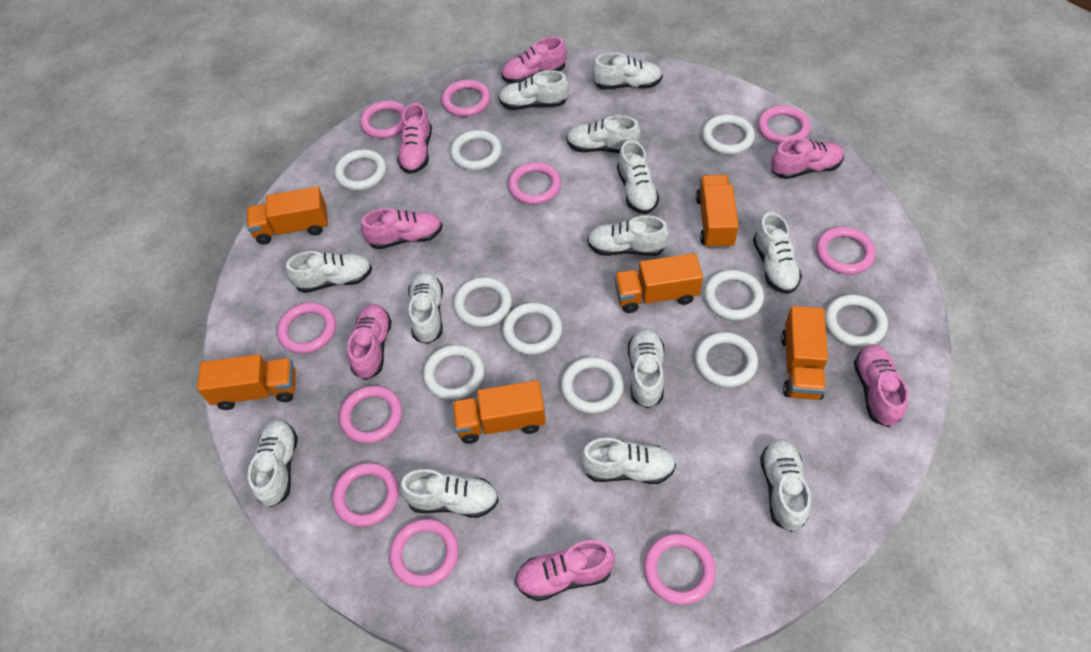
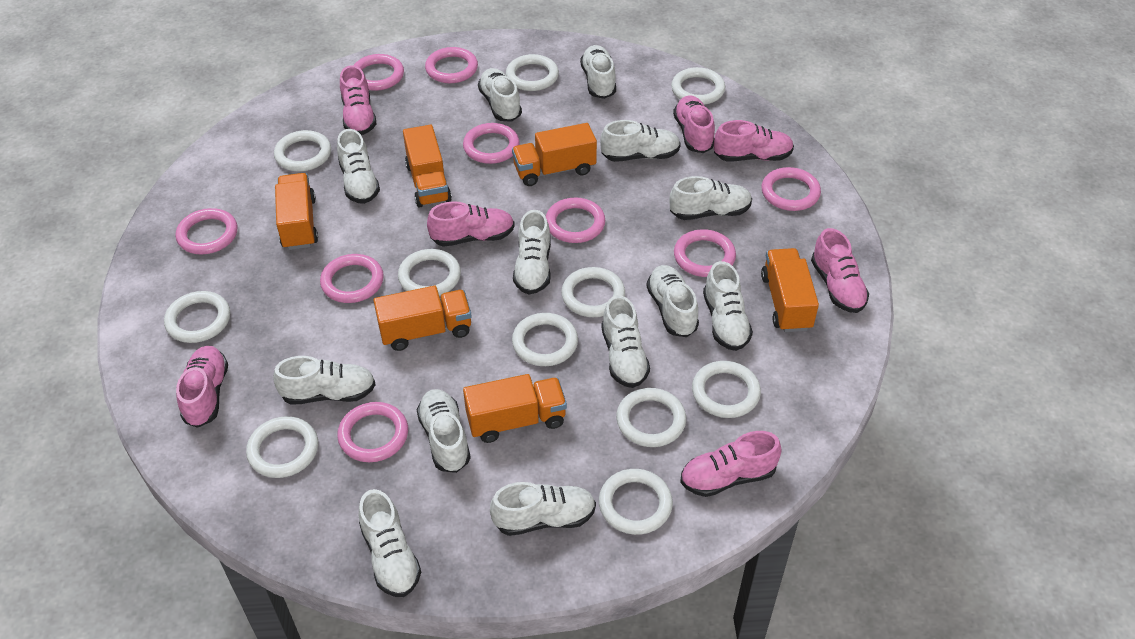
pink ring: 10 -> 9
white ring: 10 -> 11

